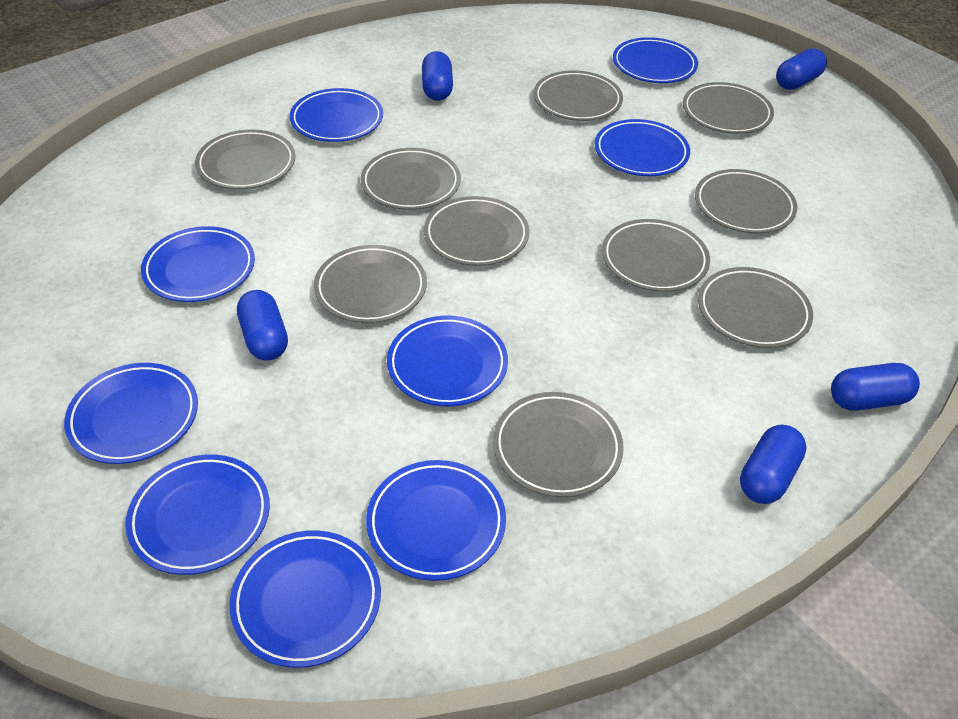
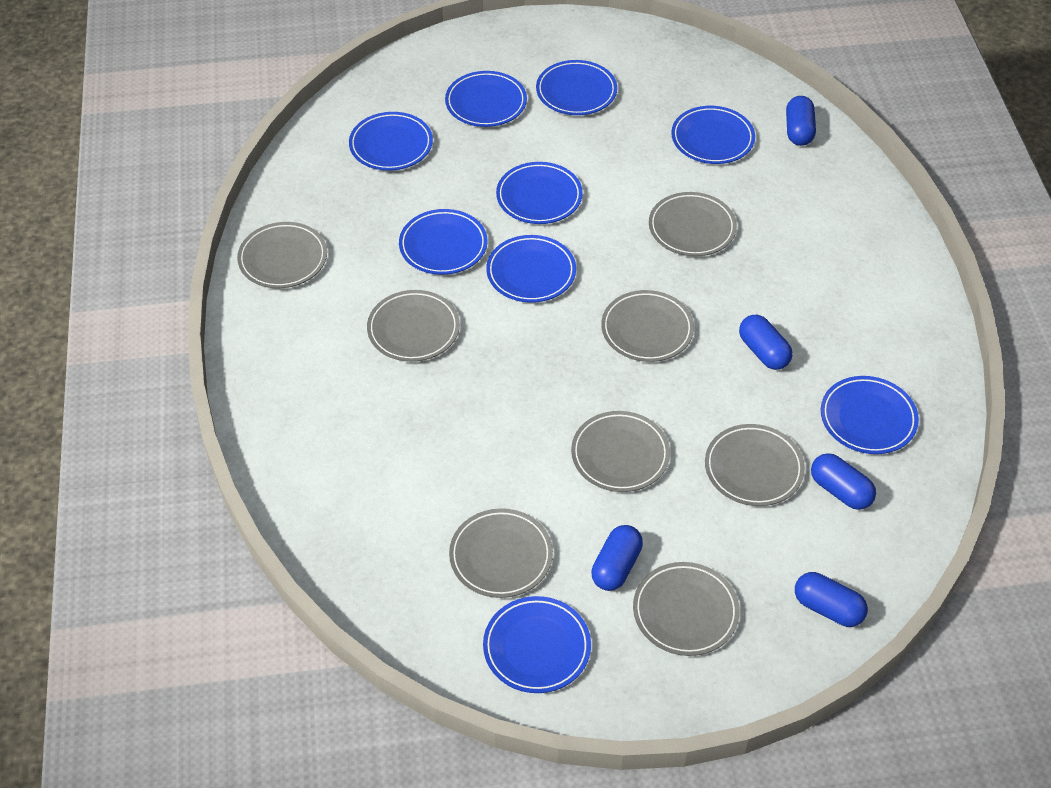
grey plate: 10 -> 8

